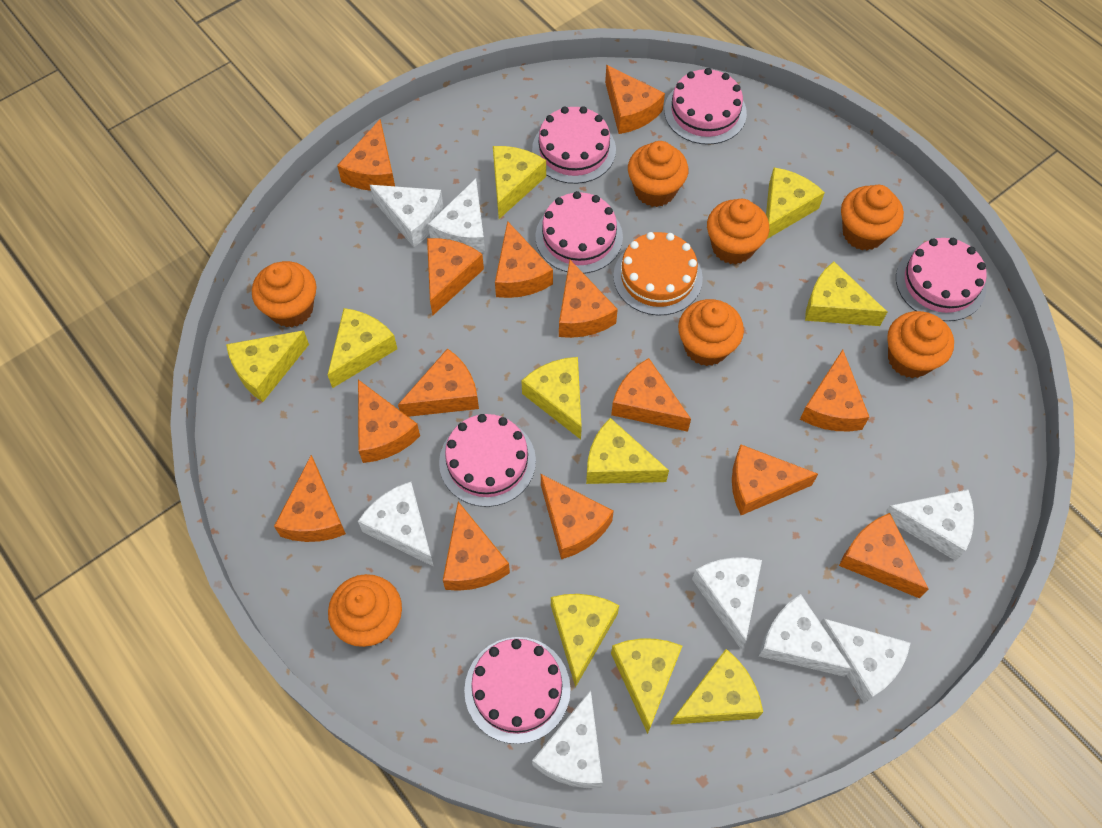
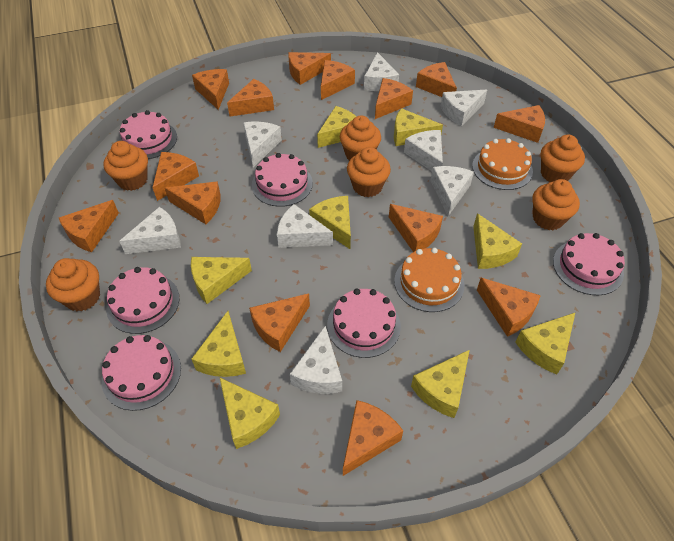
orange cake: 1 -> 2
orange cupcake: 7 -> 6
yellow cheese: 10 -> 9

